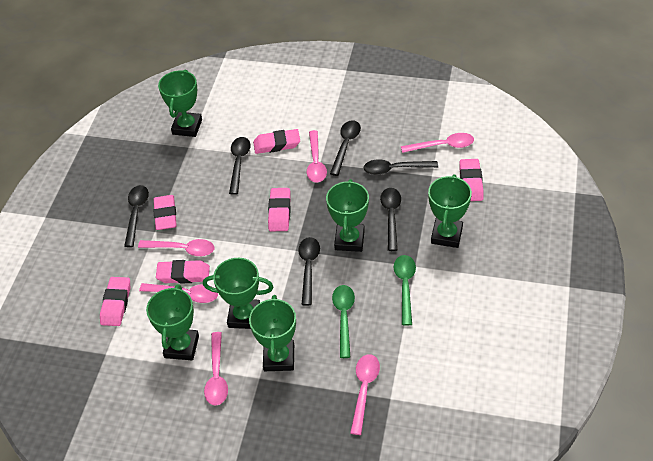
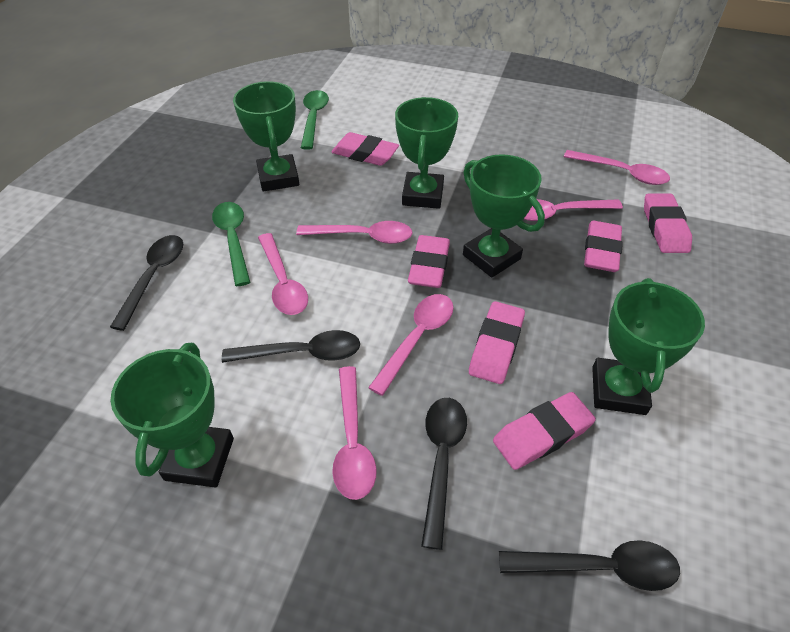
black spoon: 6 -> 4
green trophy: 6 -> 5

